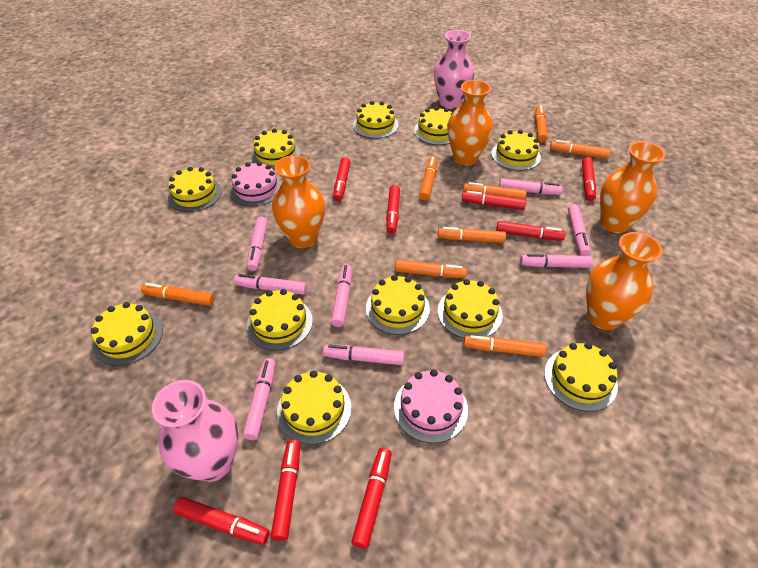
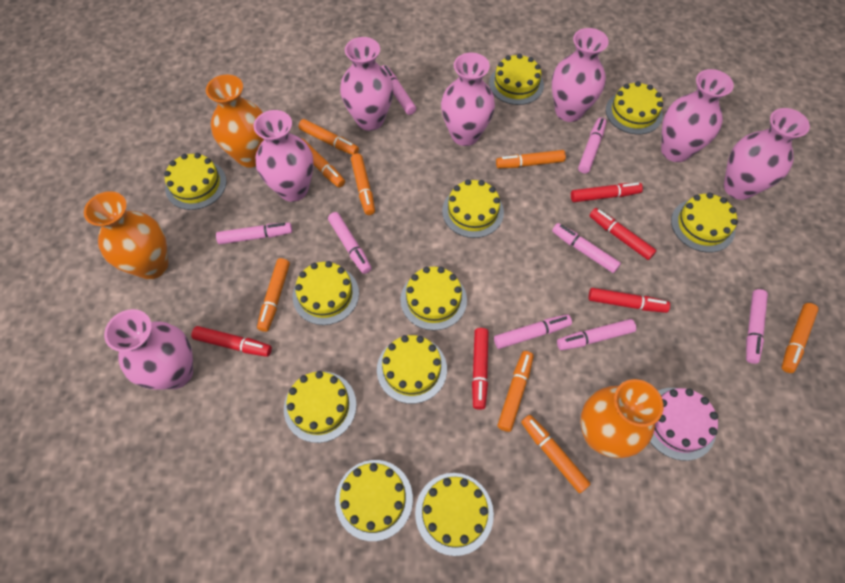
orange vase: 4 -> 3
pink cake: 2 -> 1
pink vase: 2 -> 7
red marker: 8 -> 5

